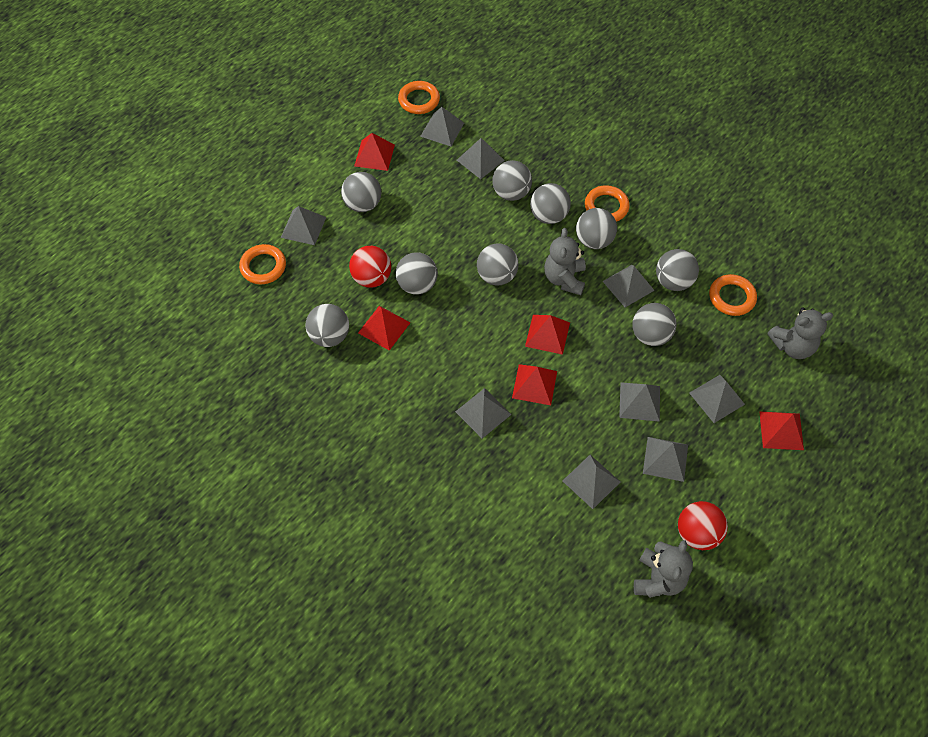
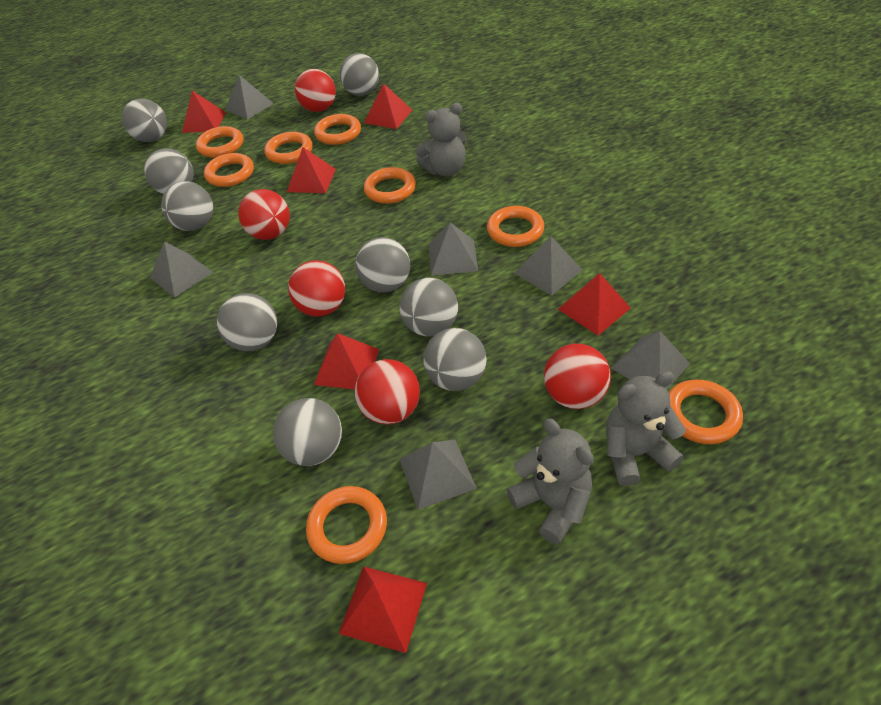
grey pyramid: 9 -> 6
orange ring: 4 -> 8
red ball: 2 -> 5
red pyramid: 5 -> 6

